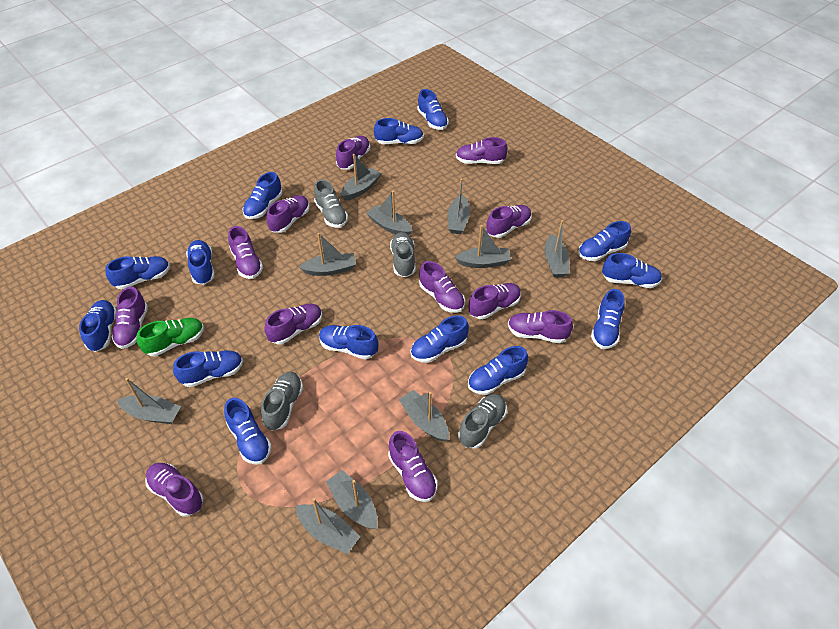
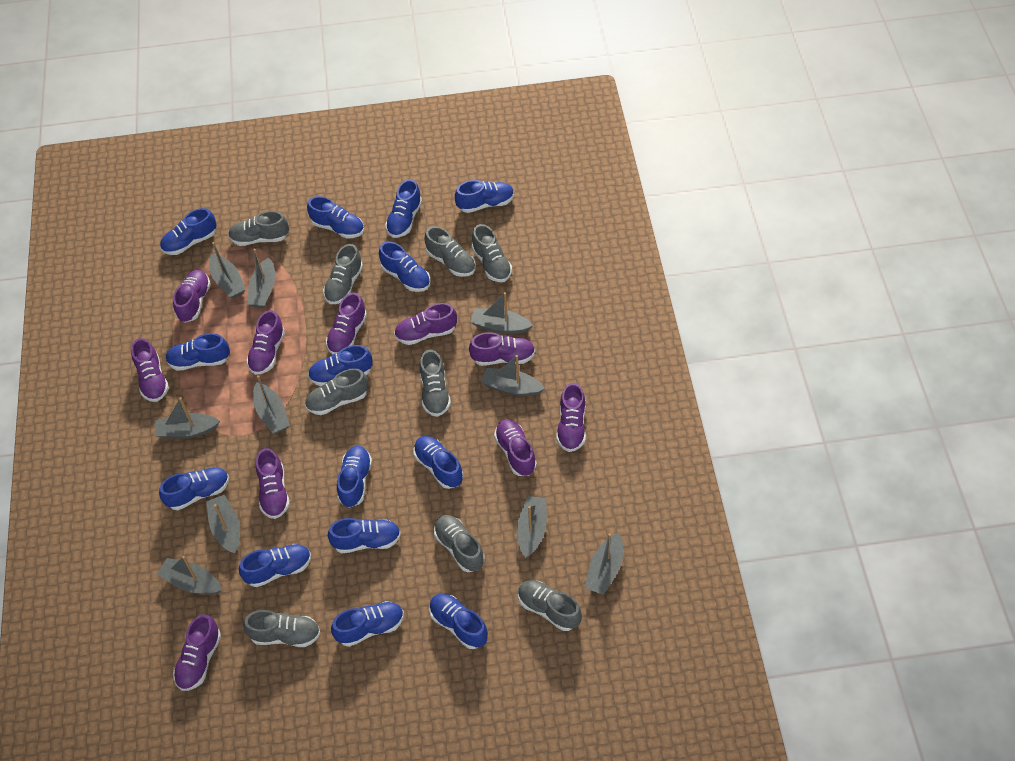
green shoe: 1 -> 0
grey shoe: 4 -> 9
purple shoe: 12 -> 10

